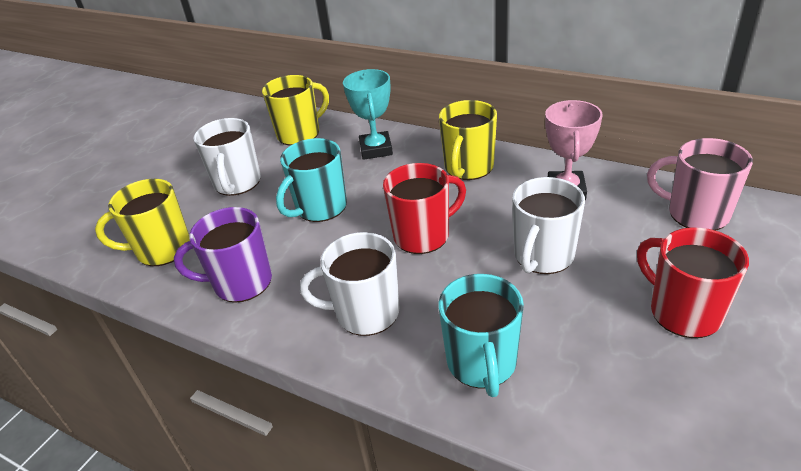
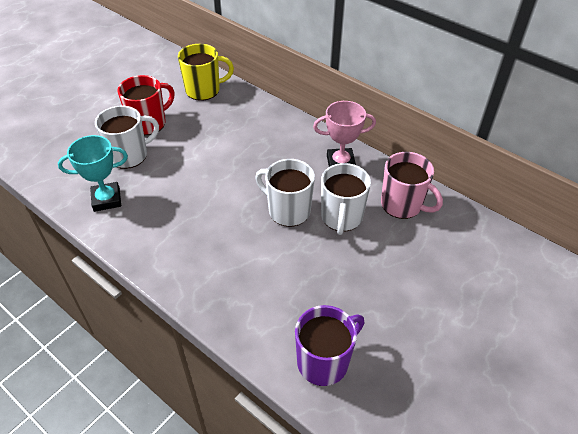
red mug: 2 -> 1
turquoise mug: 2 -> 0
yellow mug: 3 -> 1

